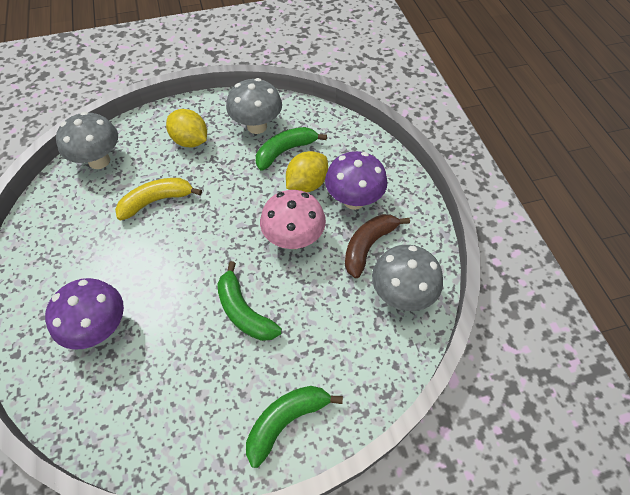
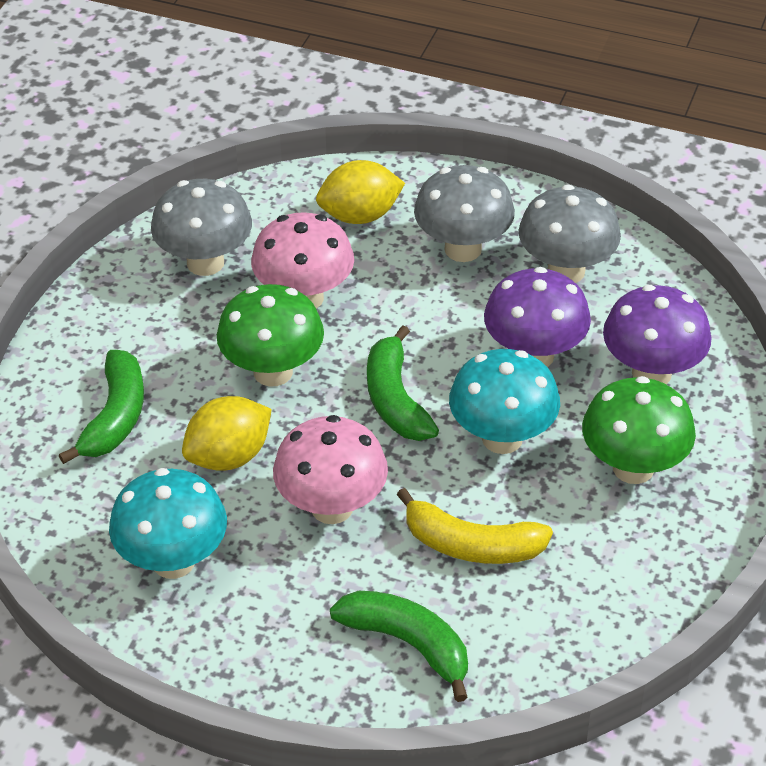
brown banana: 1 -> 0
green mushroom: 0 -> 2
pink mushroom: 1 -> 2
turquoise mushroom: 0 -> 2

